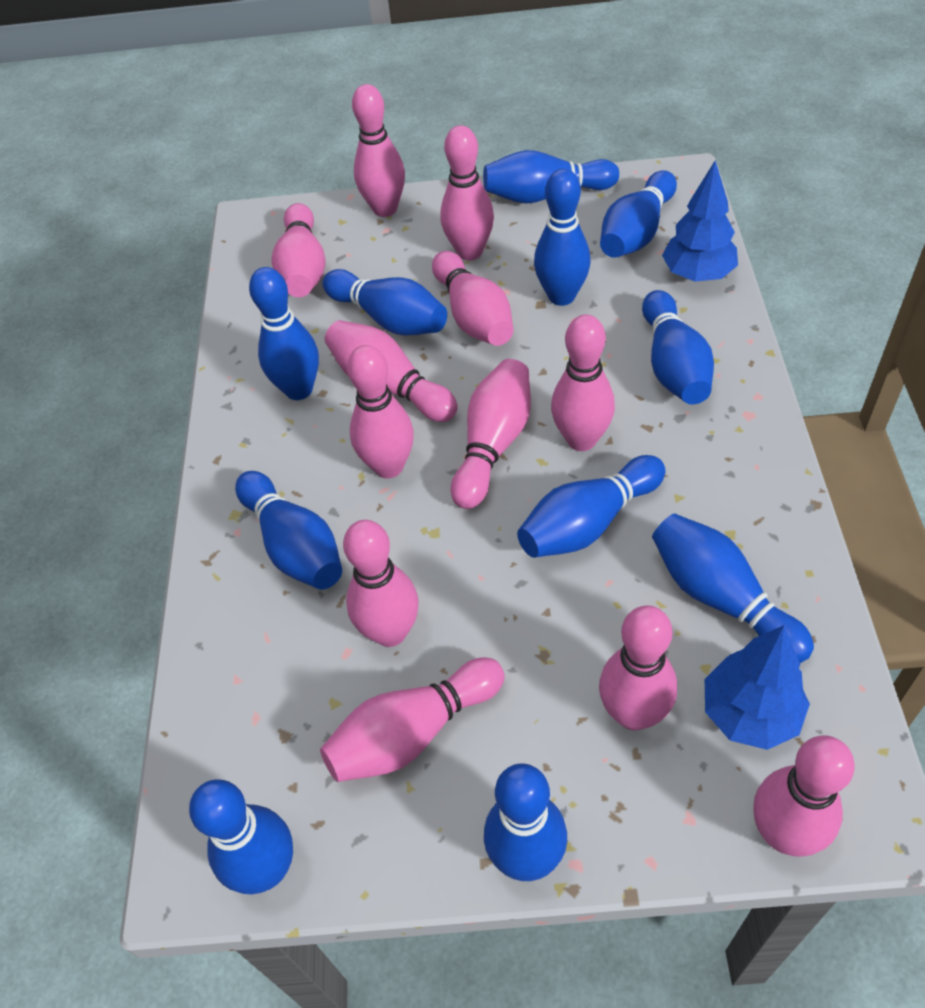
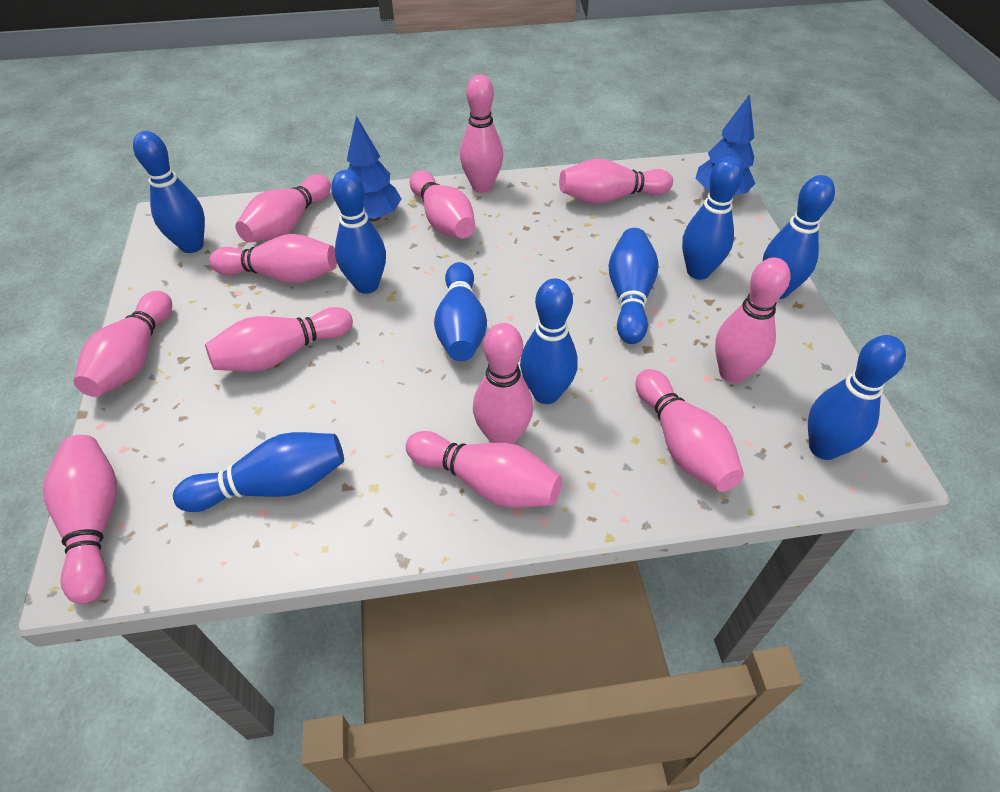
blue bowling pin: 11 -> 9

